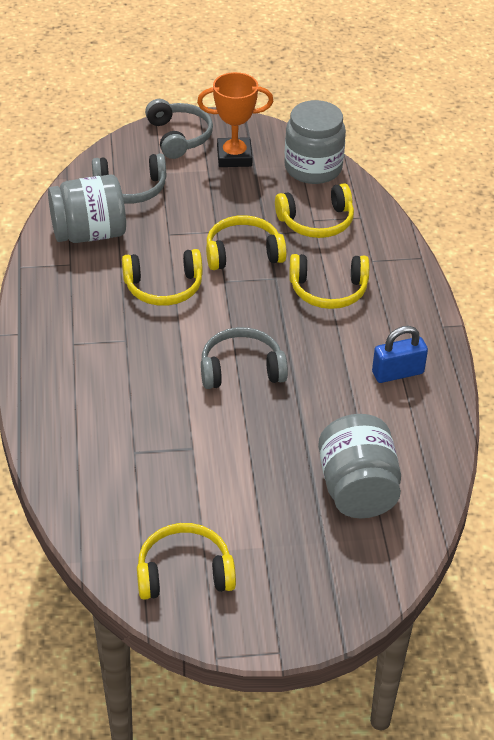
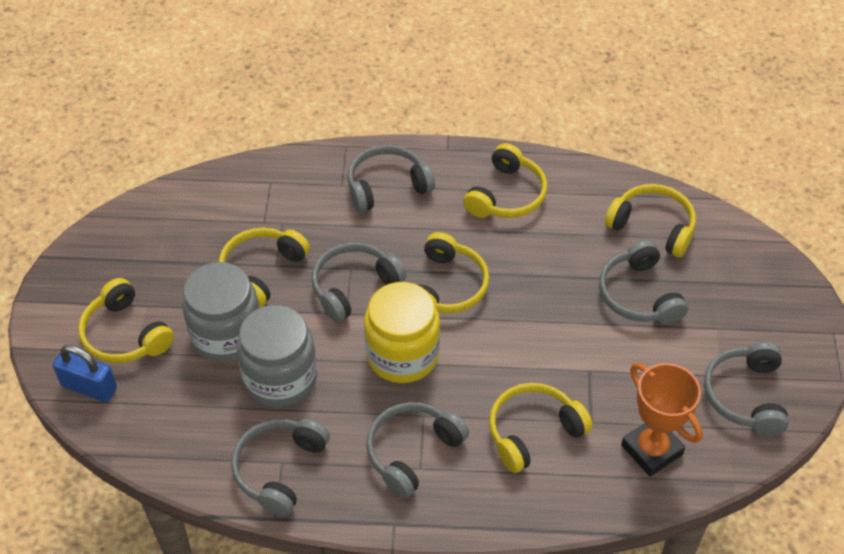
grey headphones: 3 -> 6
grey jar: 3 -> 2
yellow headphones: 5 -> 6
yellow jar: 0 -> 1

